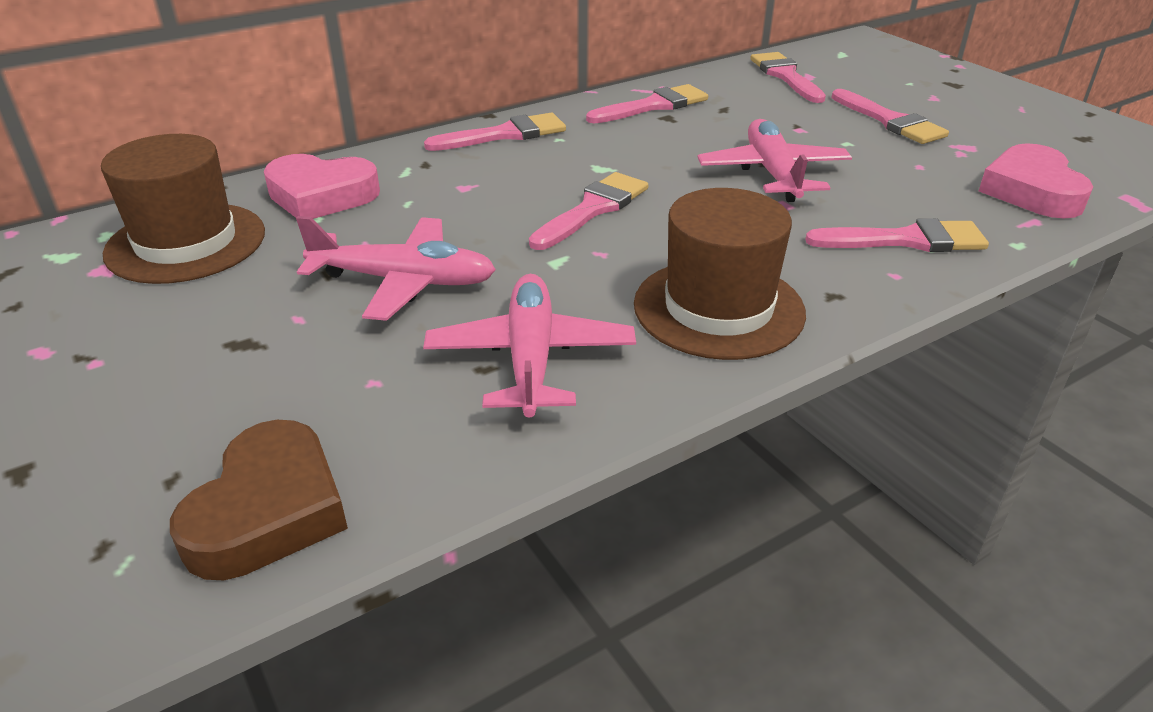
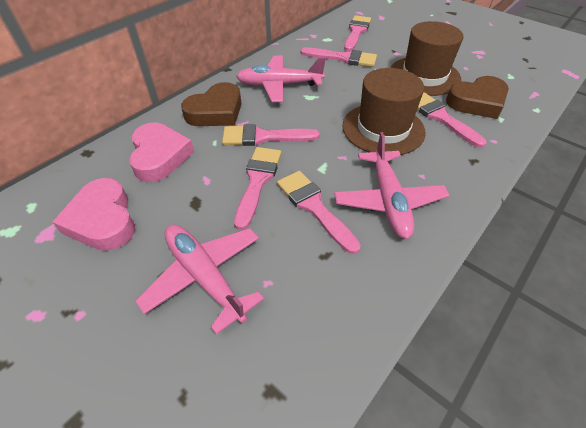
brown heart: 1 -> 2

